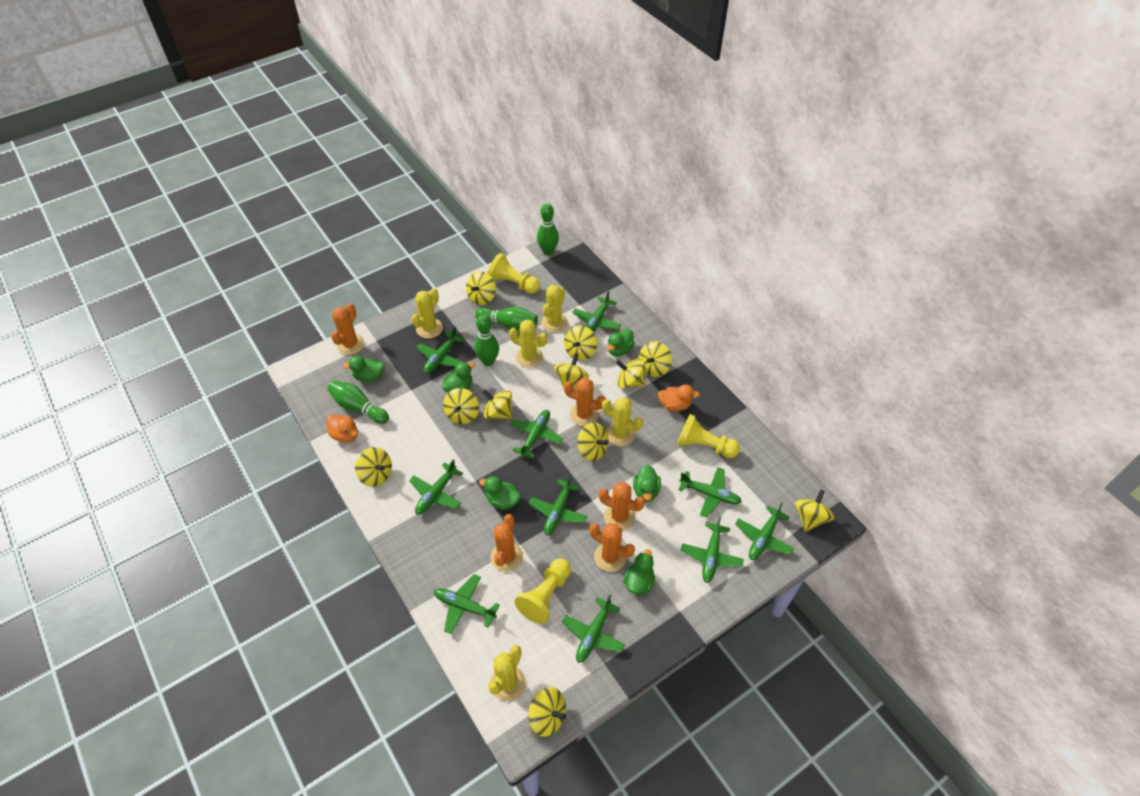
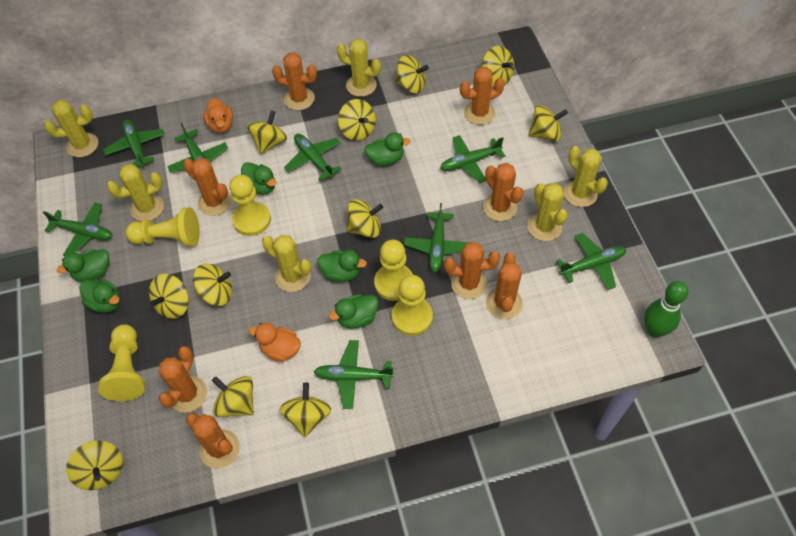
green bowling pin: 4 -> 1
green plane: 10 -> 8
orange cactus: 5 -> 8
yellow cactus: 5 -> 6
yellow pawn: 3 -> 5

